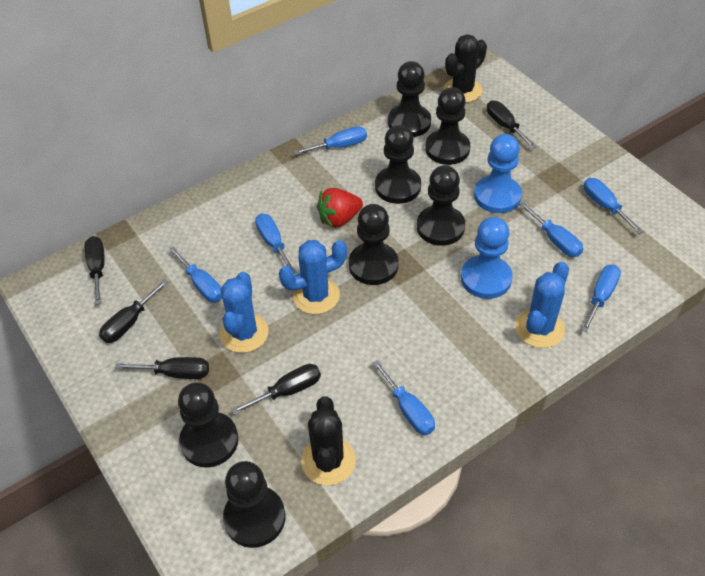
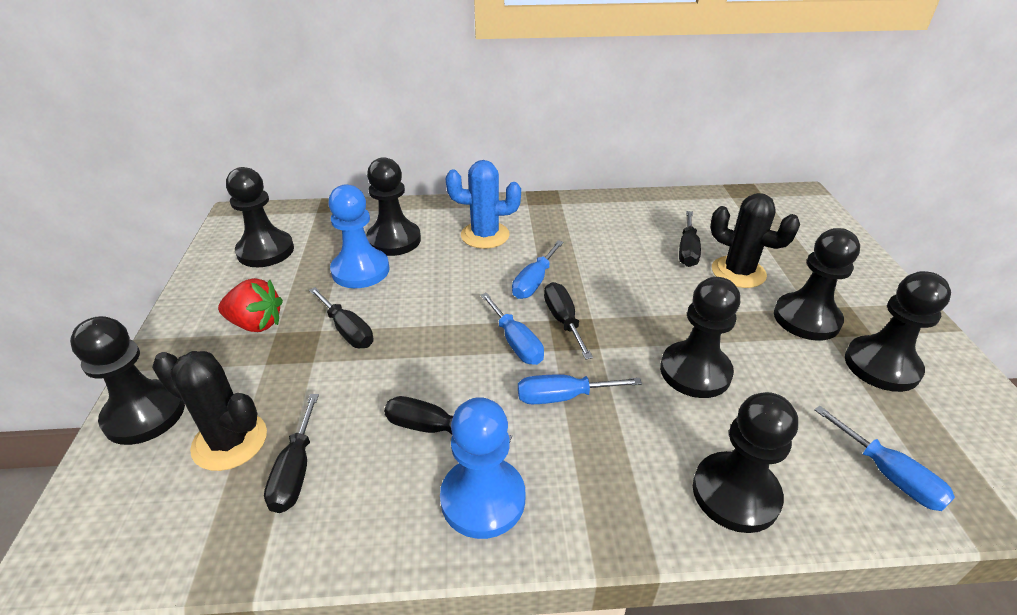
blue cactus: 3 -> 1
blue screwdriver: 7 -> 4

